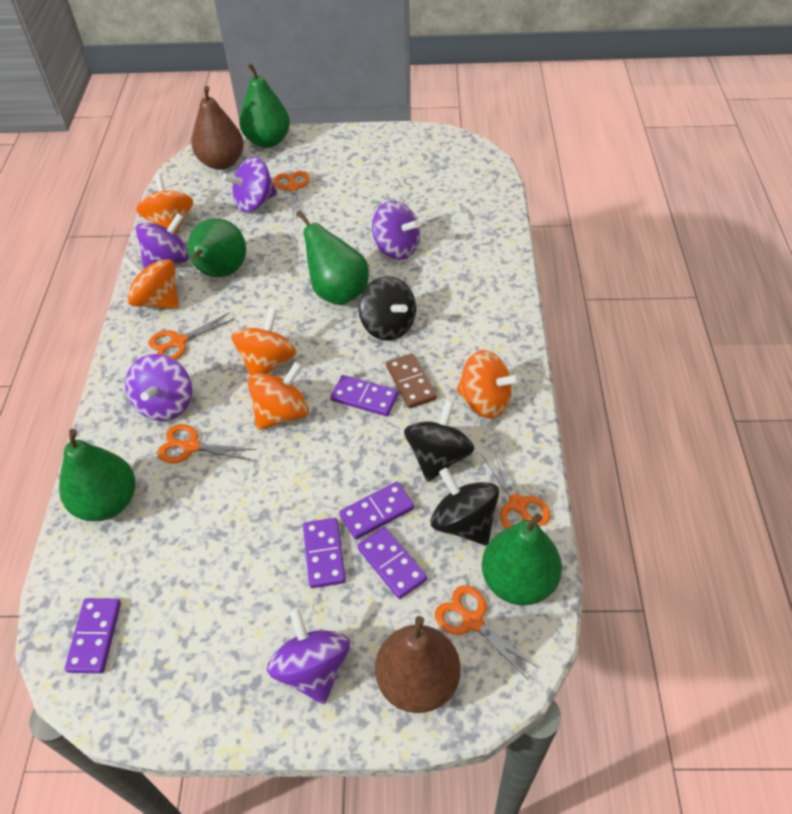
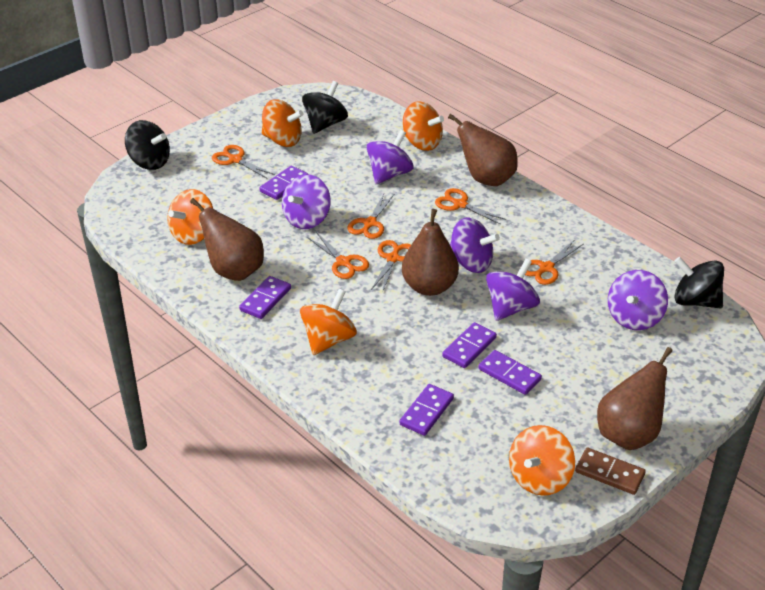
brown pear: 2 -> 4
green pear: 5 -> 0
orange scissors: 5 -> 6

